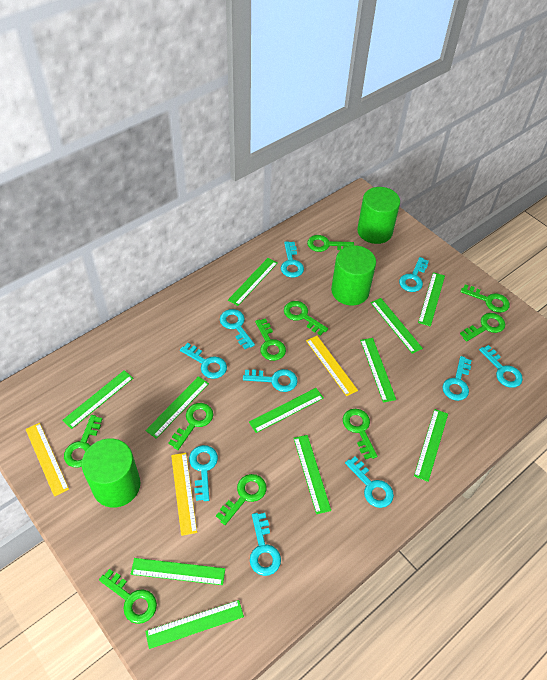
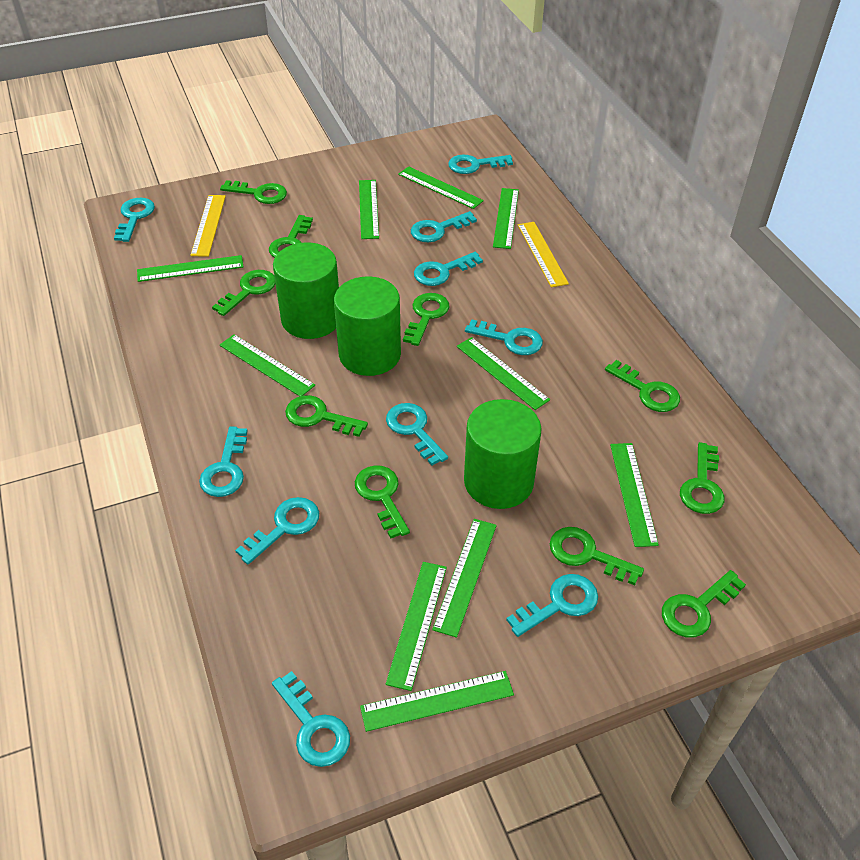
green ruler: 11 -> 10
yellow ruler: 3 -> 2

